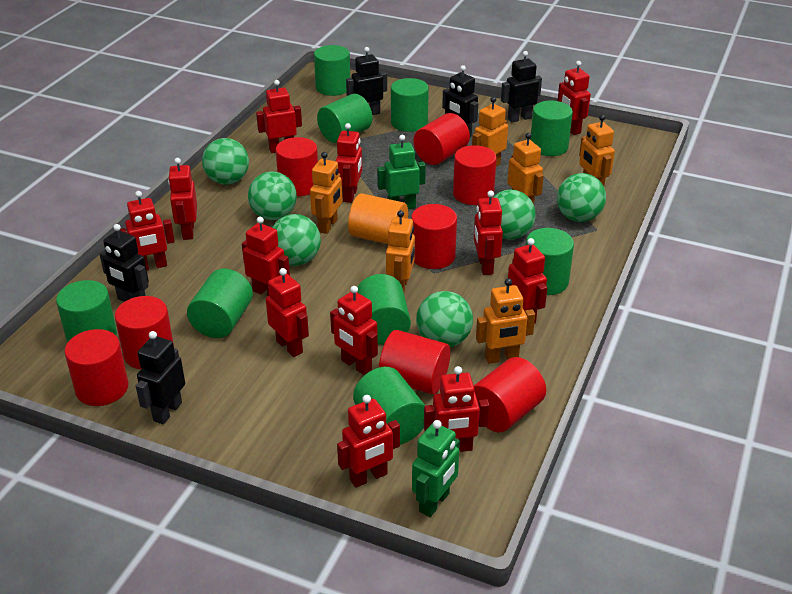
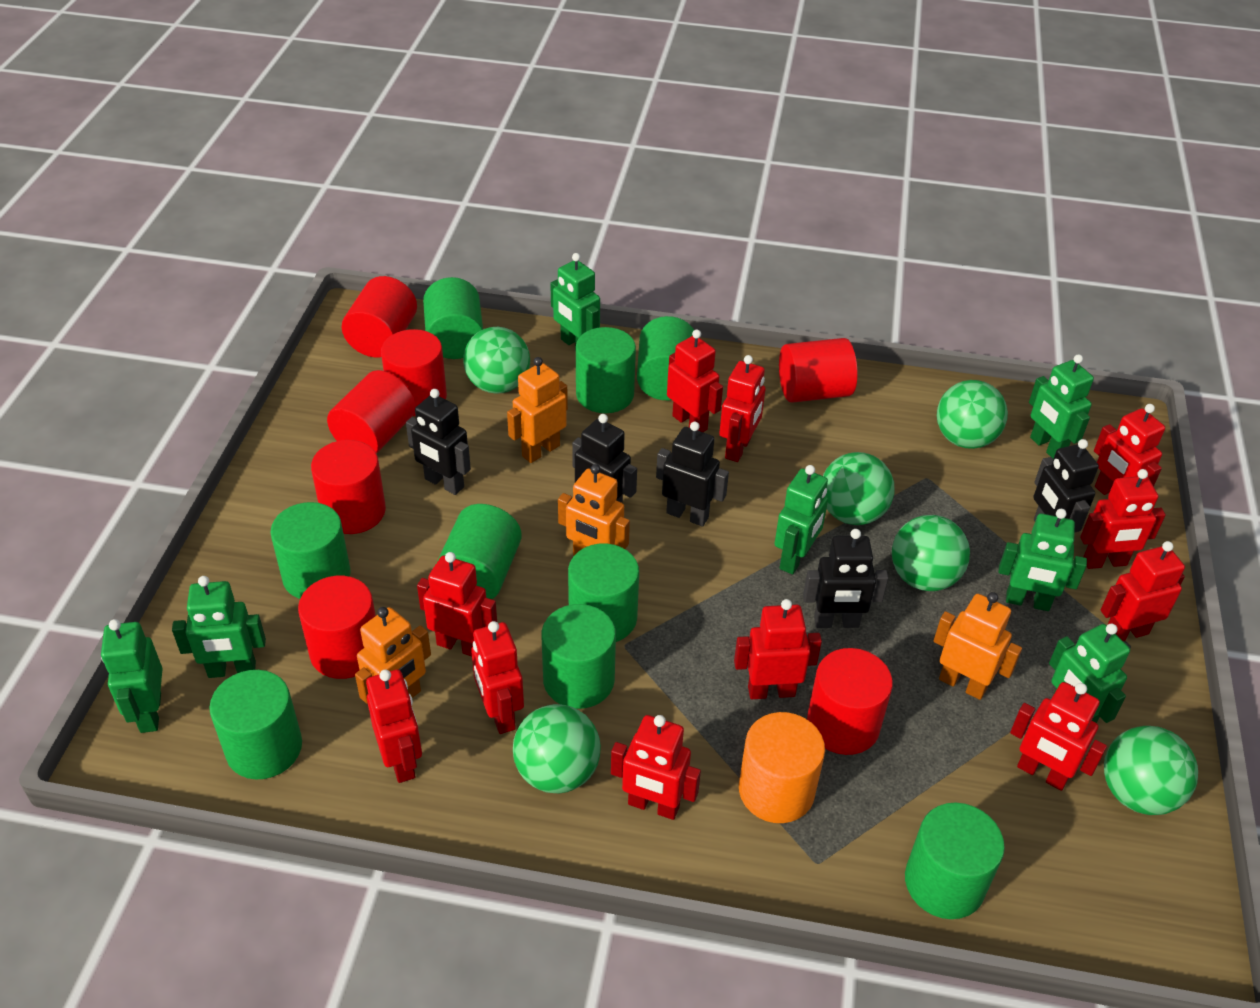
green robot: 2 -> 7
orange robot: 6 -> 4
red cylinder: 8 -> 7
red robot: 12 -> 11

